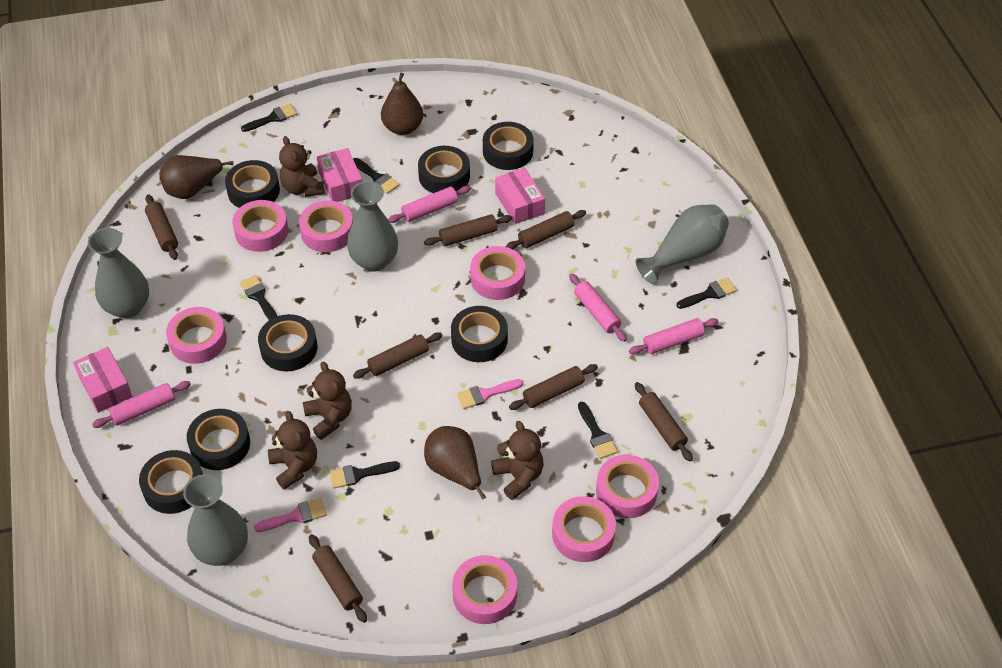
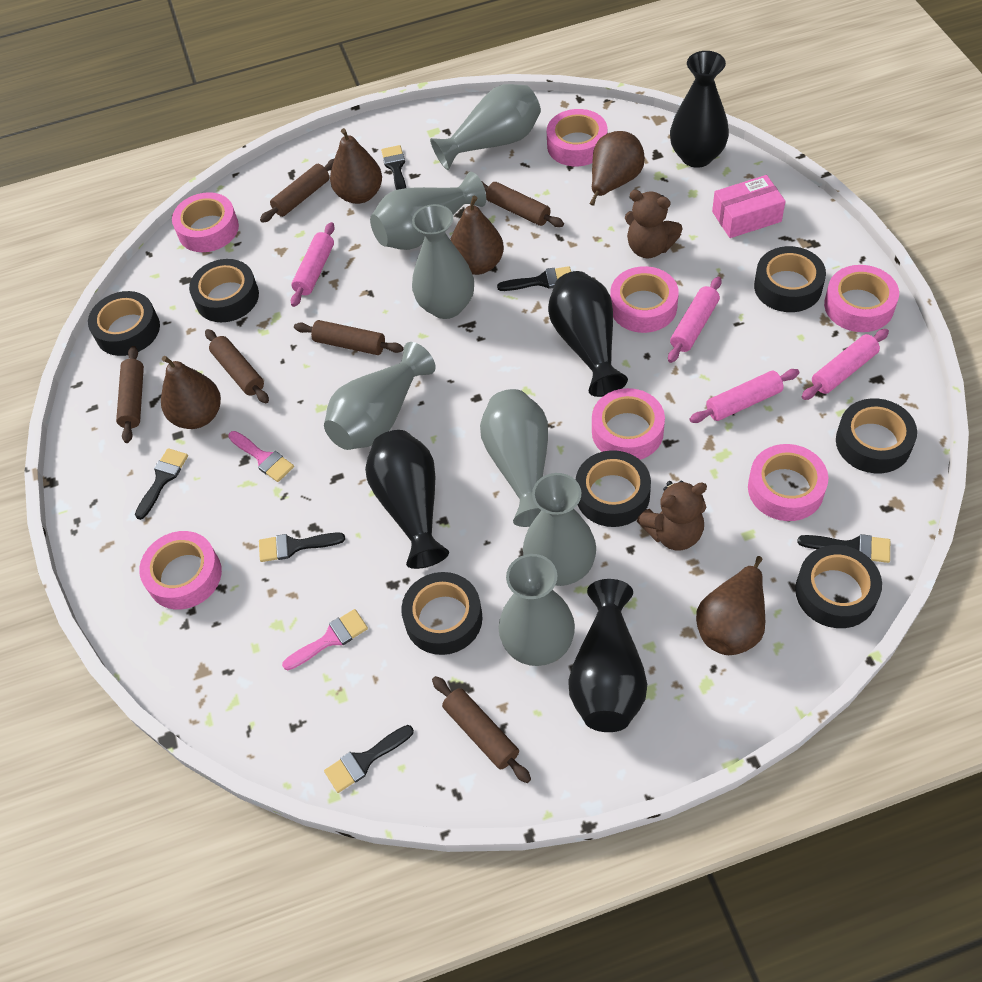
black vase: 0 -> 4
brown pear: 3 -> 5
brown rolling pin: 7 -> 6
brown teddy bear: 4 -> 2
grey vase: 4 -> 7
pink box: 3 -> 1

